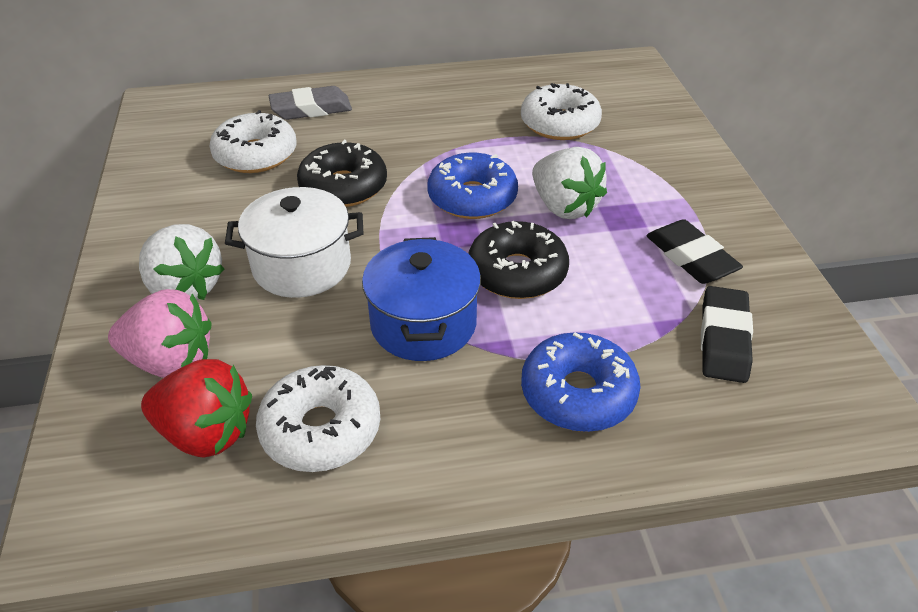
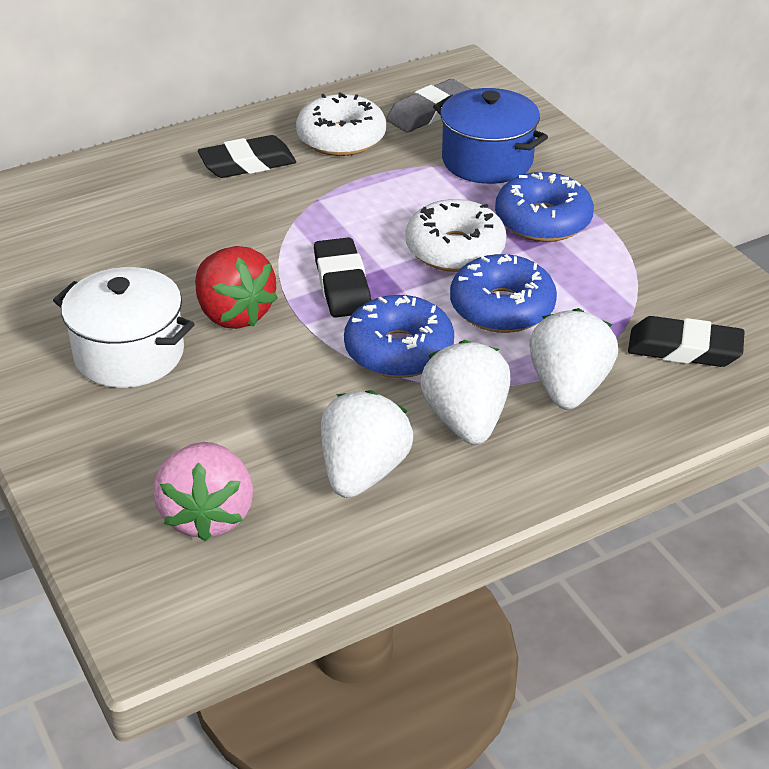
black donut: 2 -> 0
black eraser: 2 -> 3
blue donut: 2 -> 3
white donut: 3 -> 2
white strawberry: 2 -> 3

